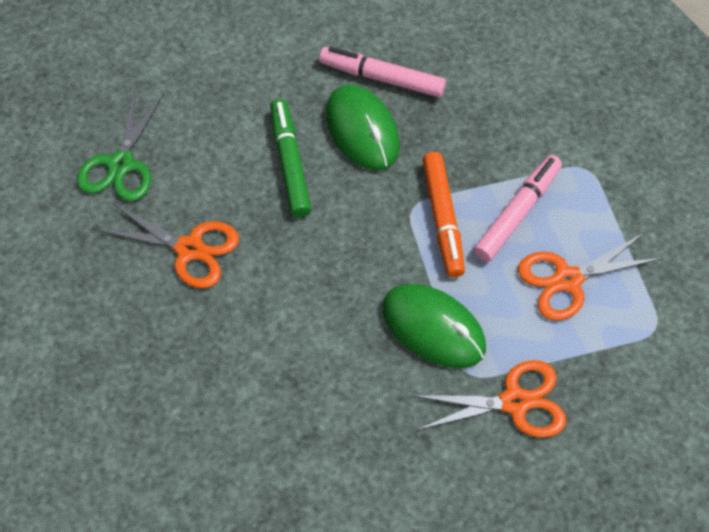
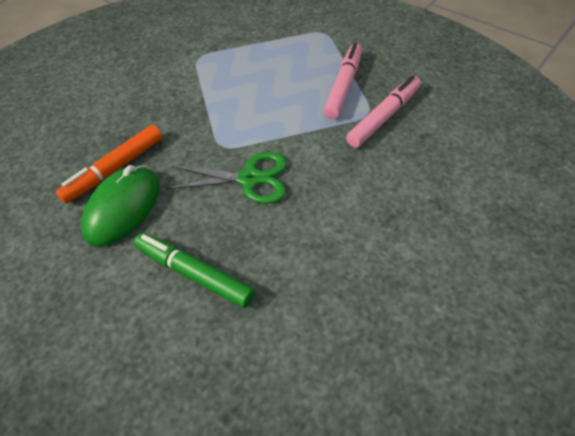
green mouse: 2 -> 1
orange scissors: 3 -> 0

